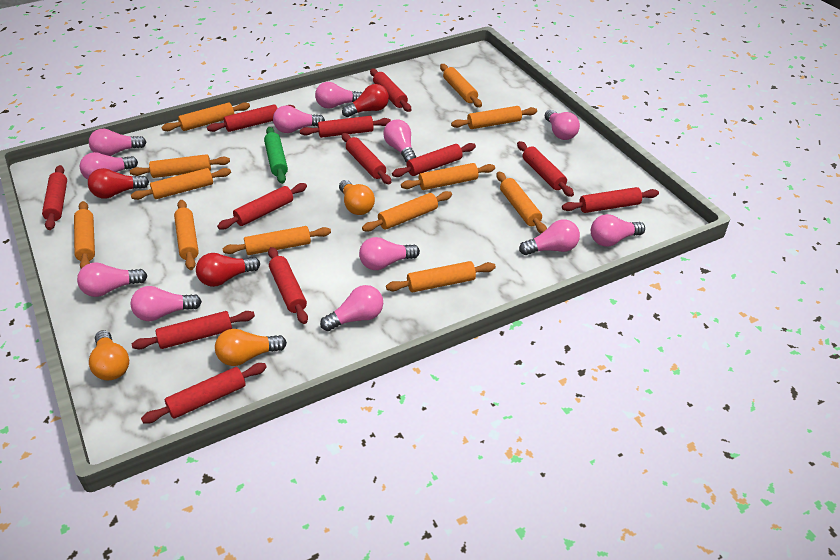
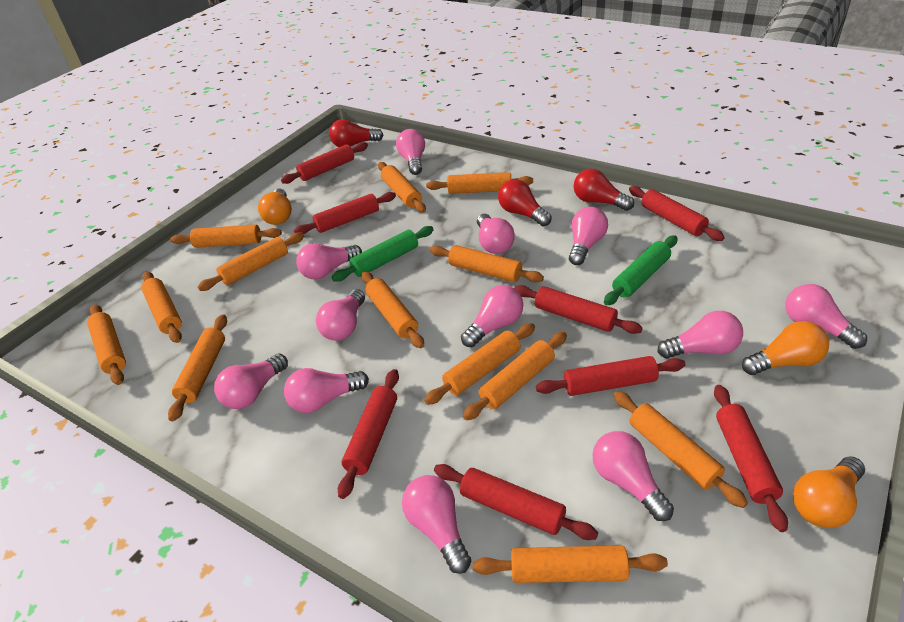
green rolling pin: 1 -> 2
orange rolling pin: 12 -> 13
red rolling pin: 12 -> 8

